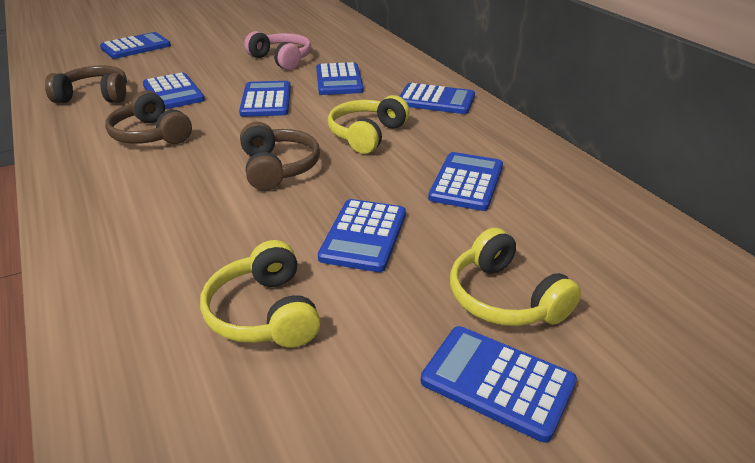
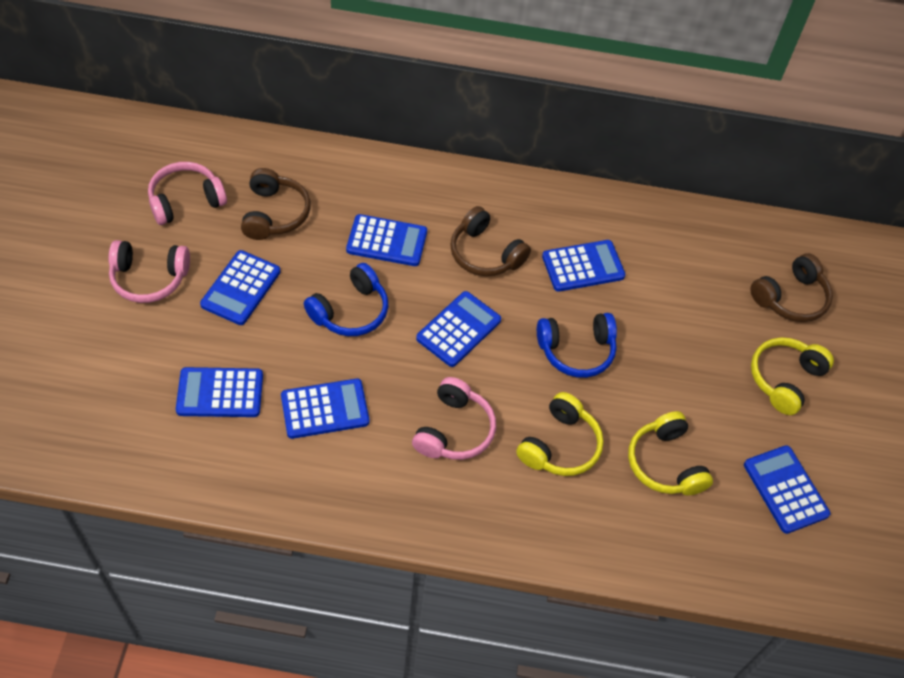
blue calculator: 8 -> 7
blue headphones: 0 -> 2
pink headphones: 1 -> 3

